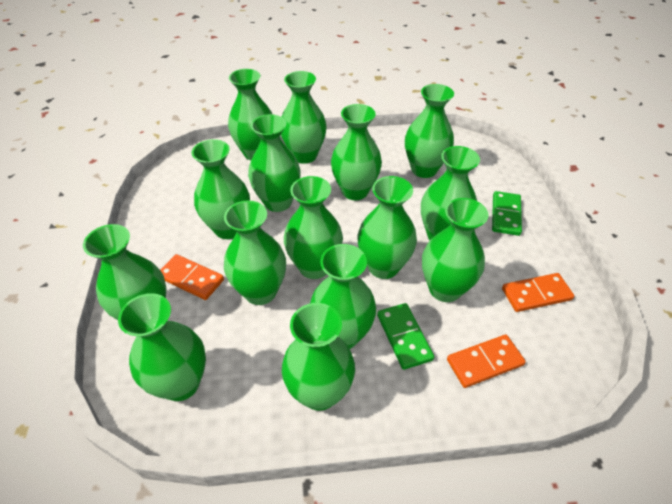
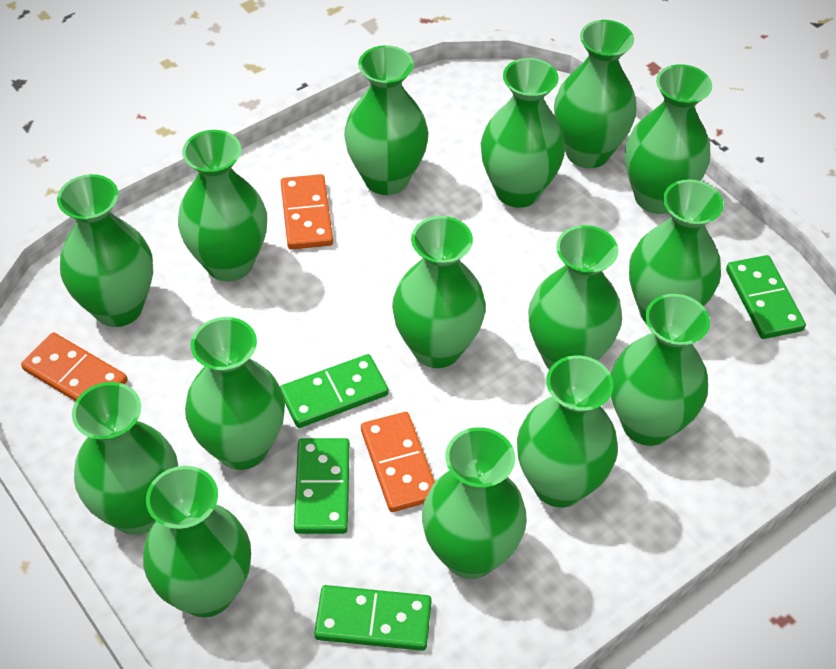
green domino: 2 -> 4

